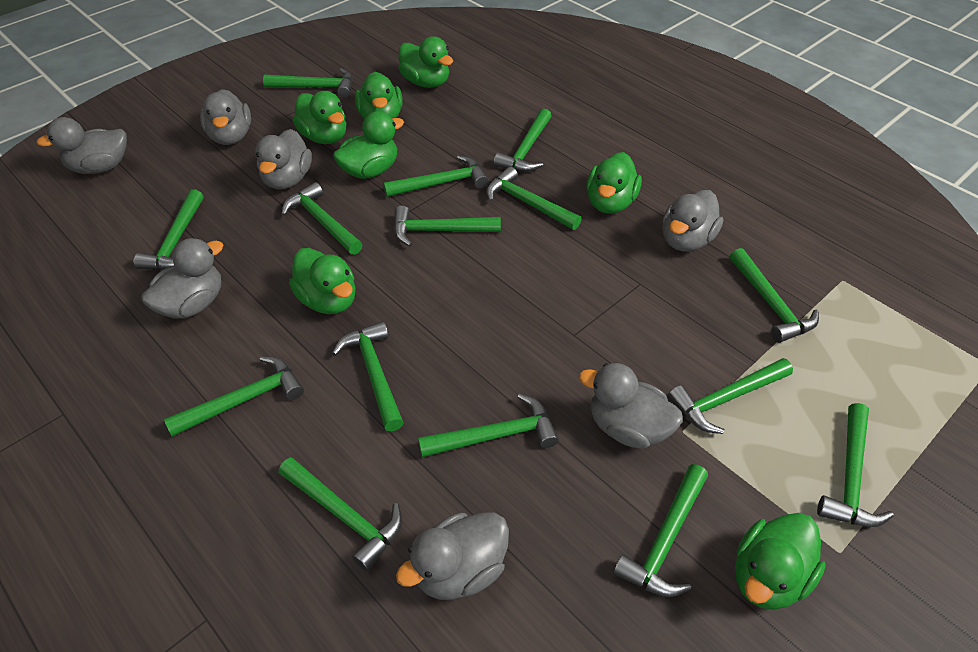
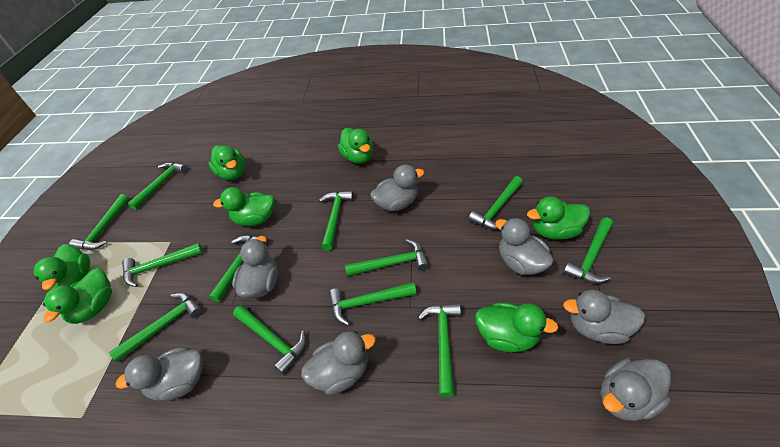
green hammer: 15 -> 12

